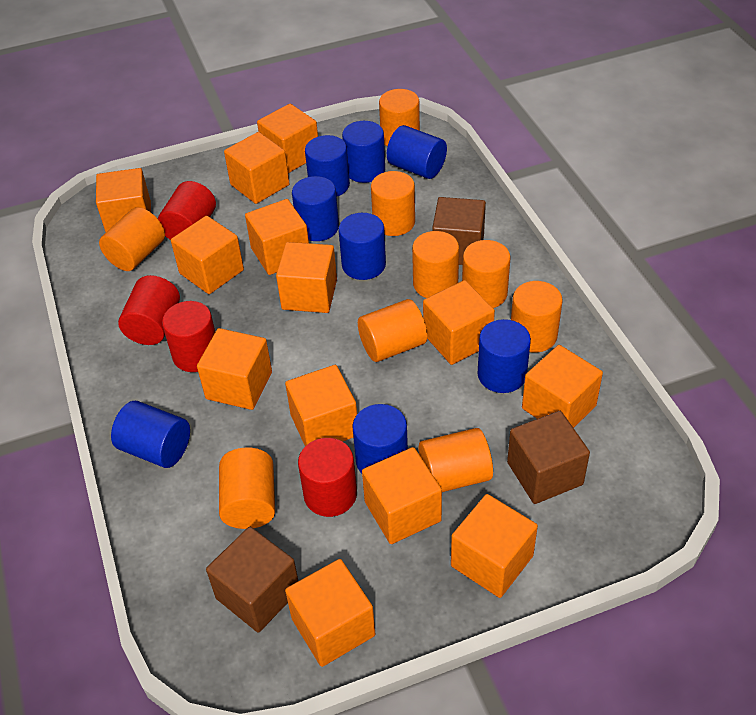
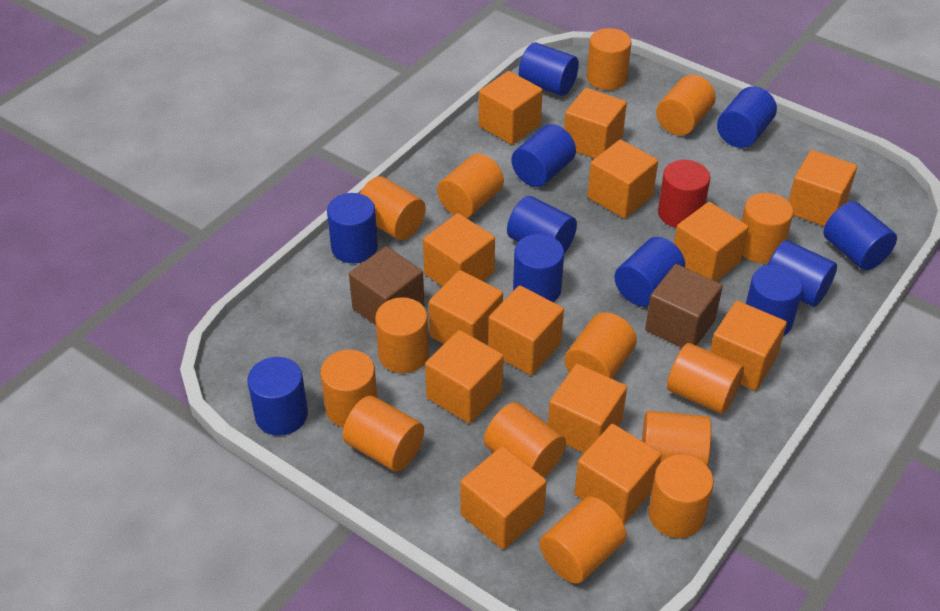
blue cylinder: 8 -> 11
brown cube: 3 -> 2
orange cylinder: 9 -> 14
red cylinder: 4 -> 1

